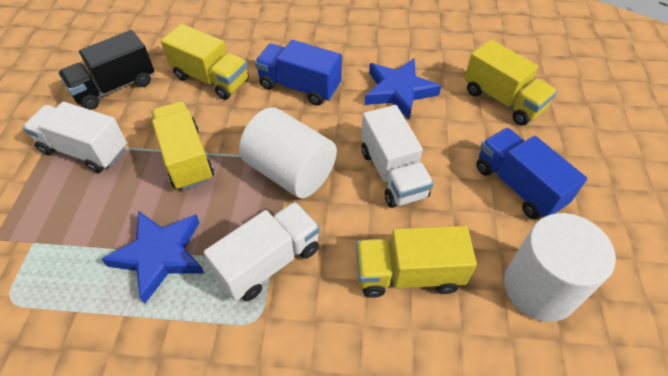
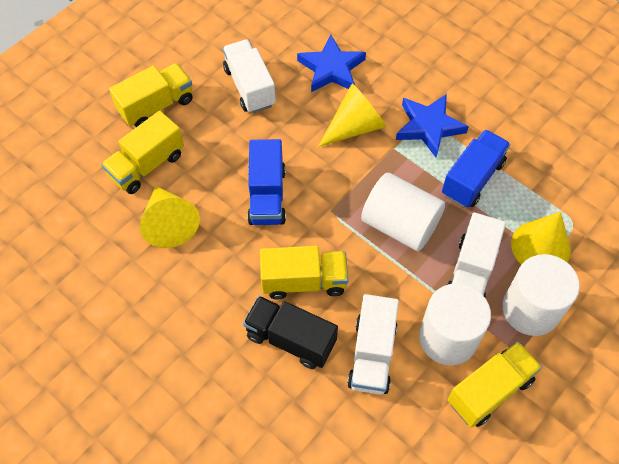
white cylinder: 2 -> 3
yellow cone: 0 -> 3

